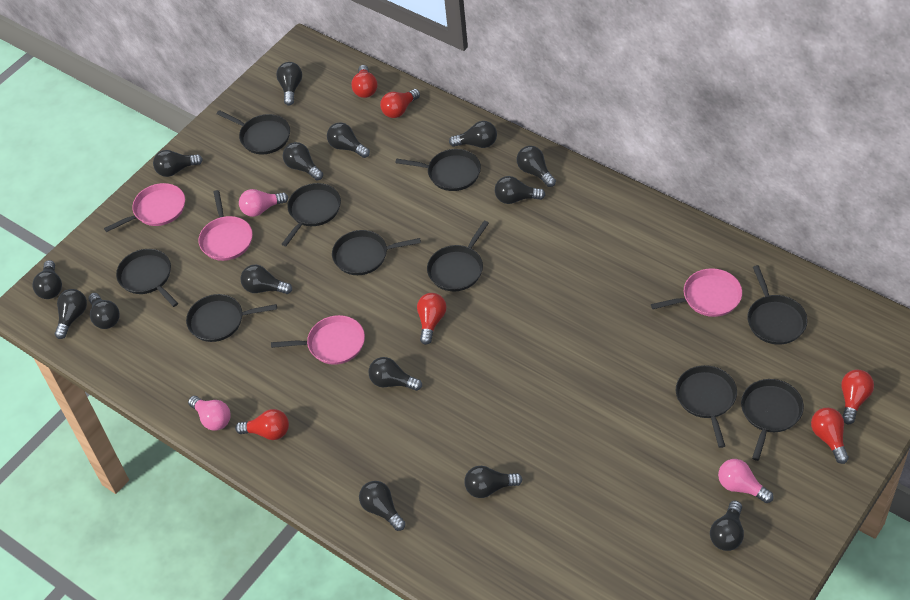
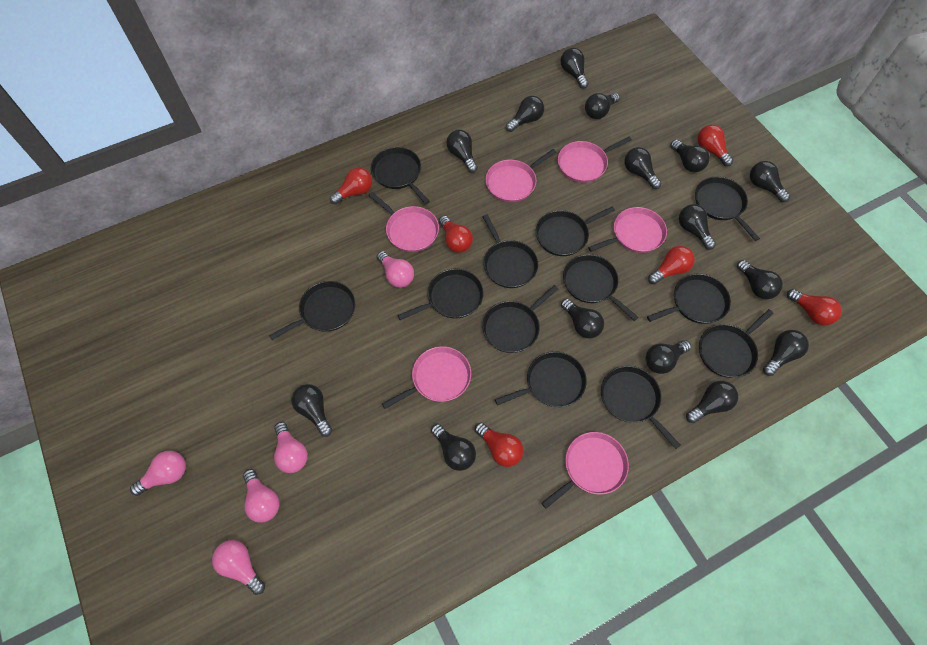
black pan: 10 -> 12
pink light bulb: 3 -> 5
pink pan: 4 -> 6

